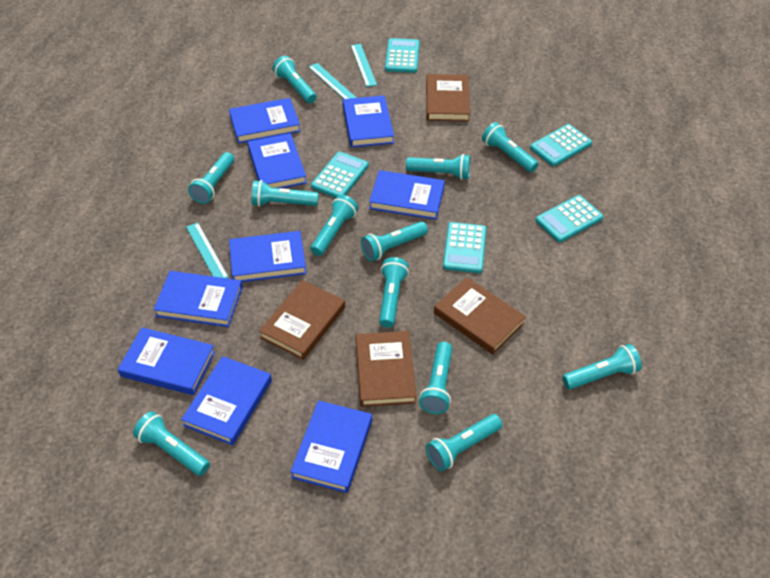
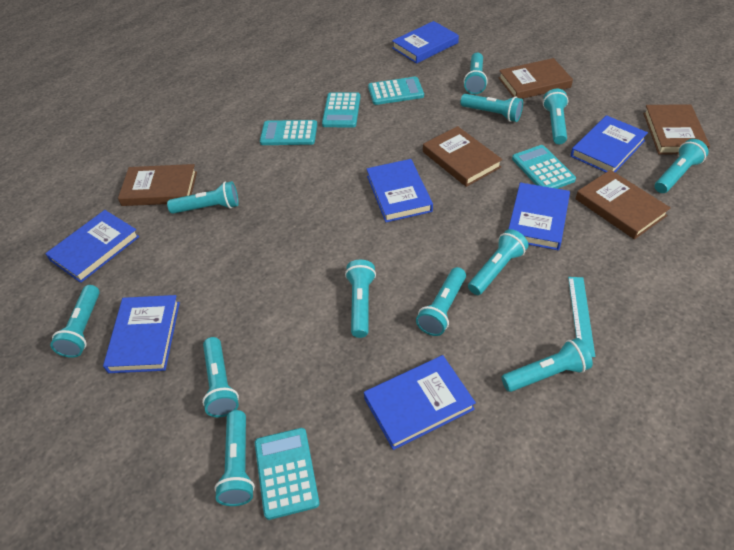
blue book: 9 -> 7
brown book: 4 -> 5
turquoise ruler: 3 -> 1

